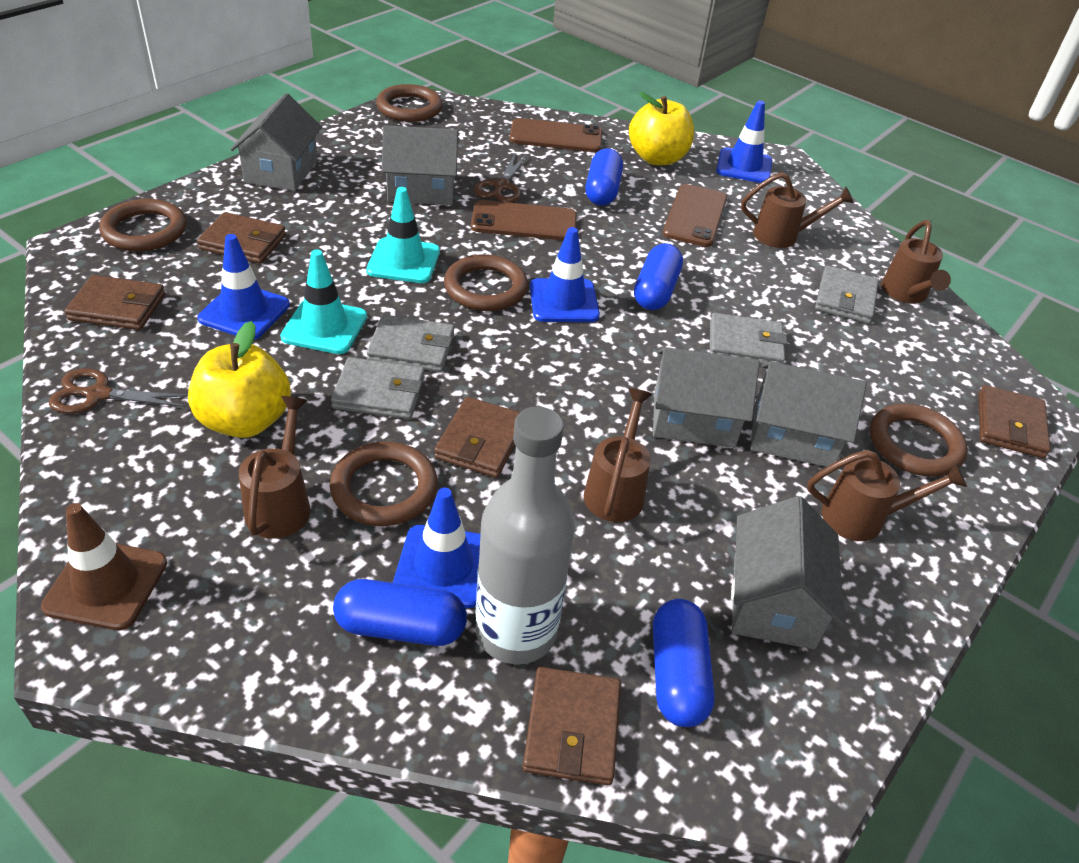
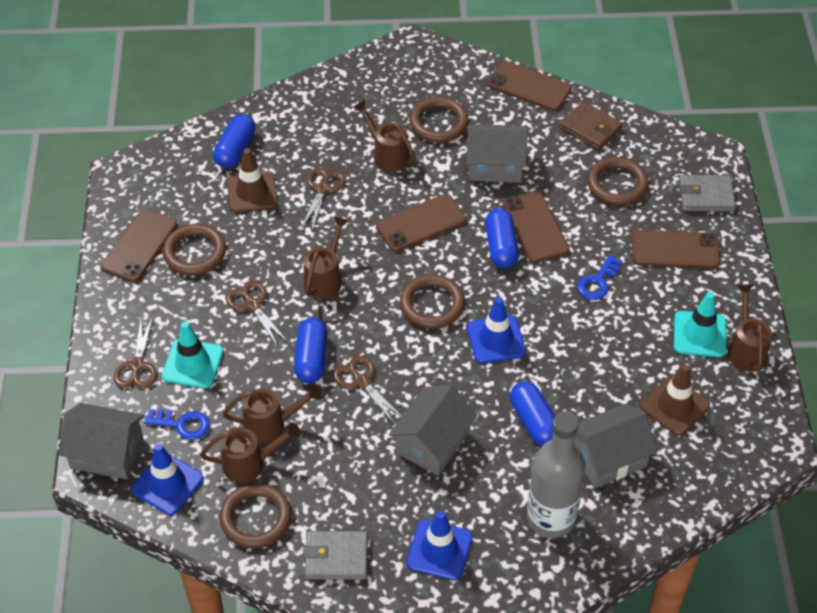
blue key: 0 -> 2
blue traffic cone: 4 -> 3
brown phone: 3 -> 5
brown scissors: 2 -> 4
brown traffic cone: 1 -> 2
brown wallet: 5 -> 1
grey house: 5 -> 4
grey wallet: 4 -> 2
yellow apple: 2 -> 0

